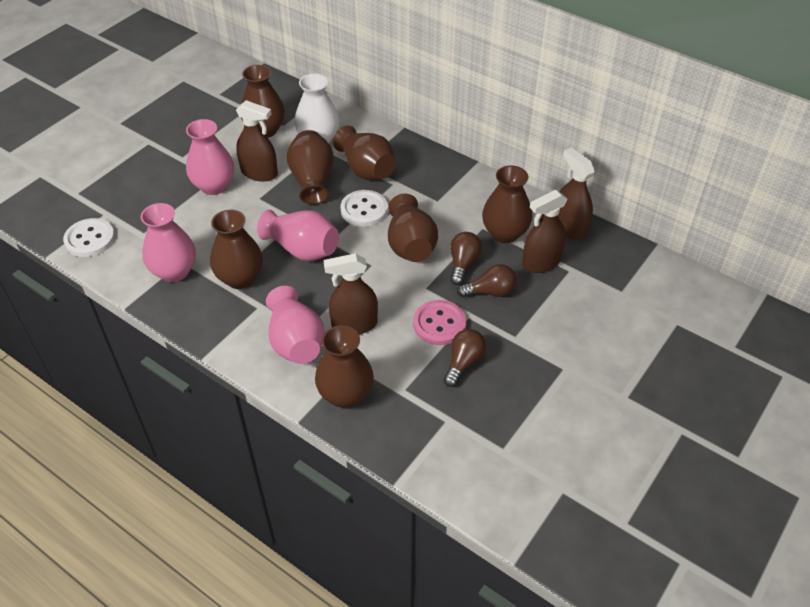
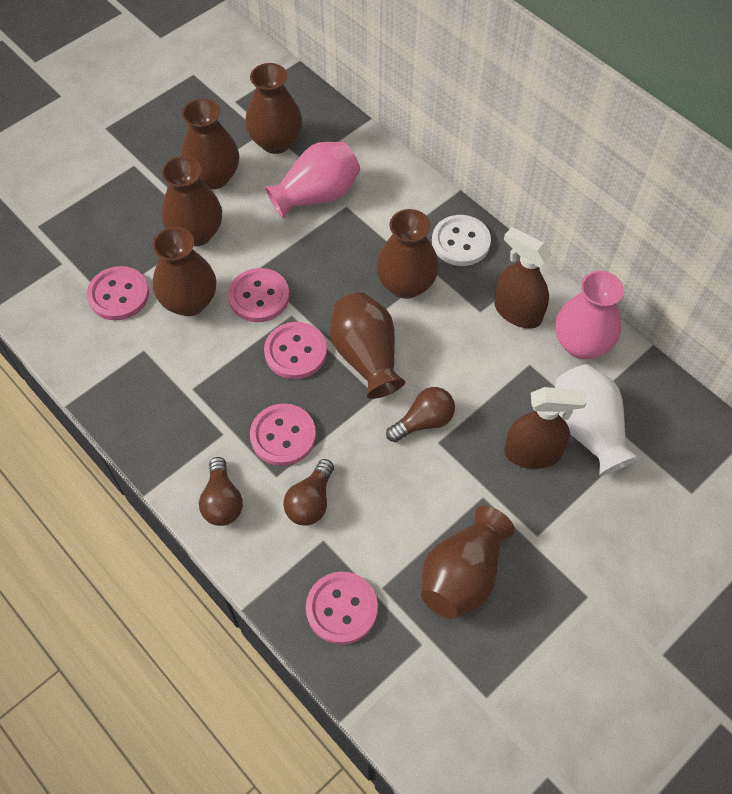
brown spray bottle: 4 -> 2
pink button: 1 -> 5
pink vase: 4 -> 2
white button: 2 -> 1

